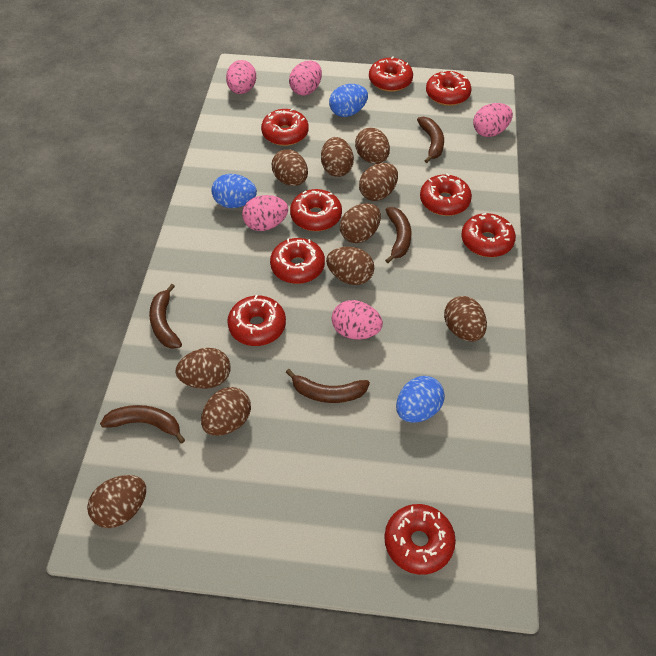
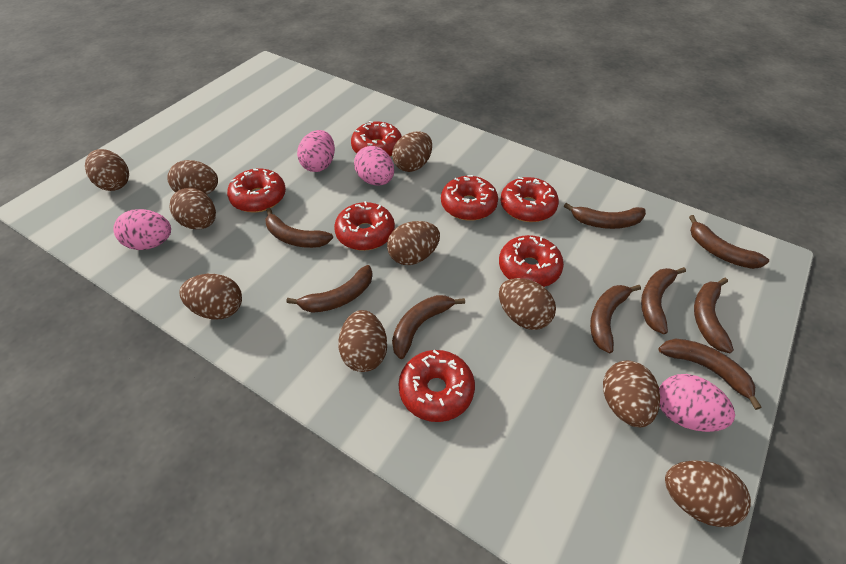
blue egg: 3 -> 0
brown banana: 5 -> 9
pink egg: 5 -> 4
red donut: 9 -> 7

